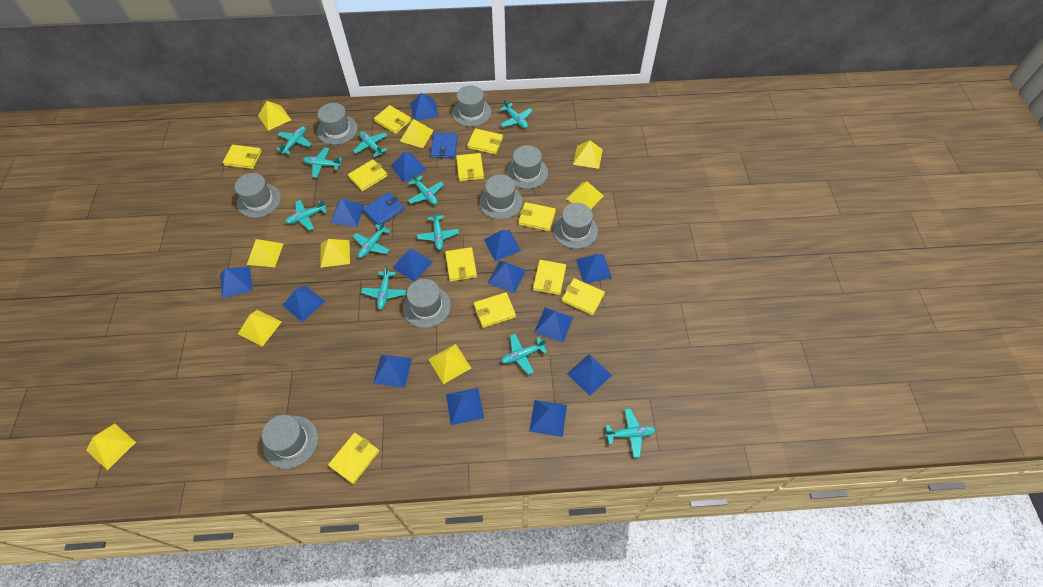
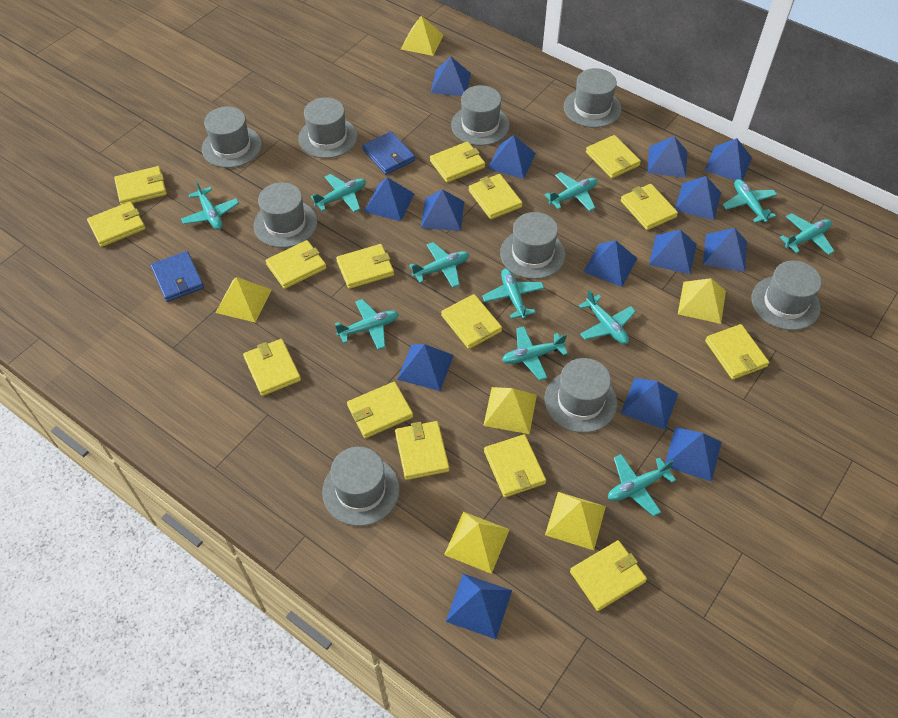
grey hat: 8 -> 9
yellow pyramid: 9 -> 6
yellow wallet: 11 -> 15

